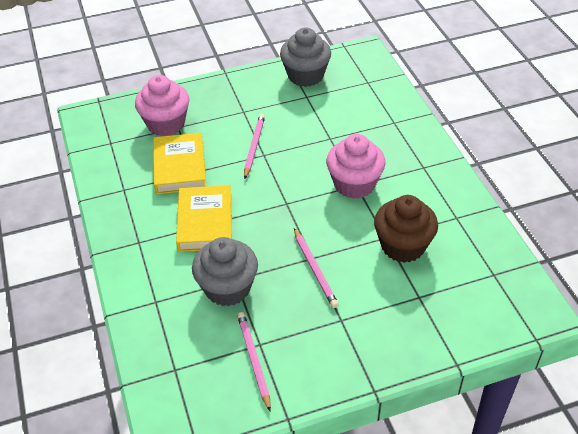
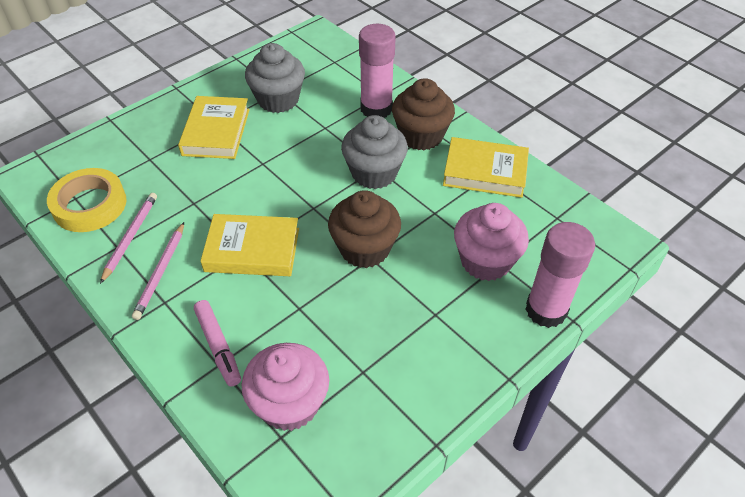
brown cupcake: 1 -> 2
pink glue stick: 0 -> 2
pink marker: 0 -> 1
pink pencil: 3 -> 2
yellow book: 2 -> 3
yellow tape: 0 -> 1

